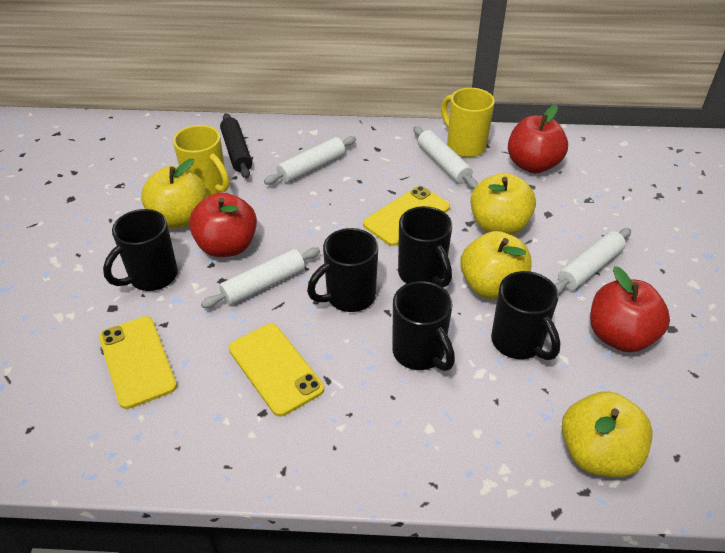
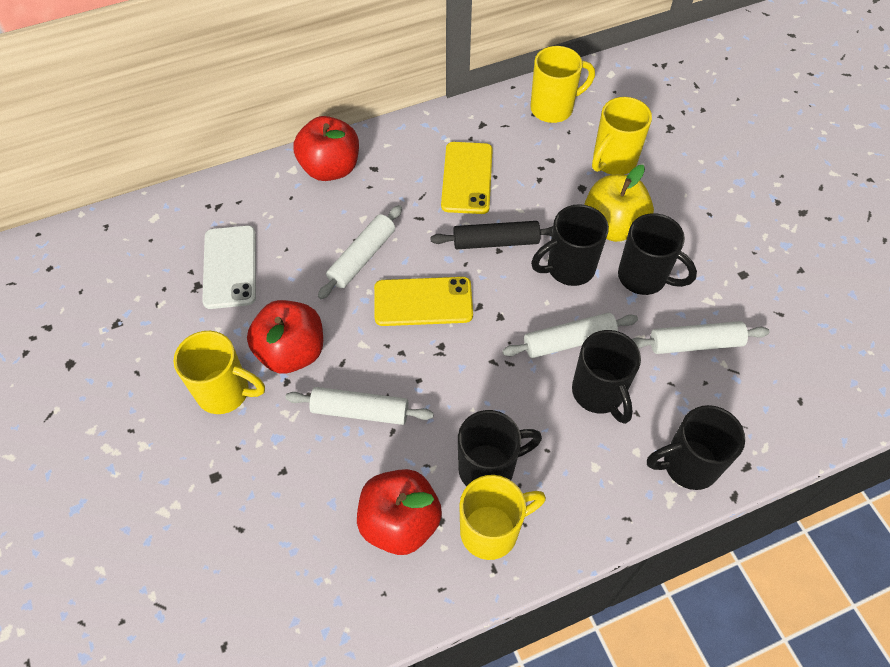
white phone: 0 -> 1
yellow apple: 4 -> 1
yellow mug: 2 -> 4
yellow phone: 3 -> 2

